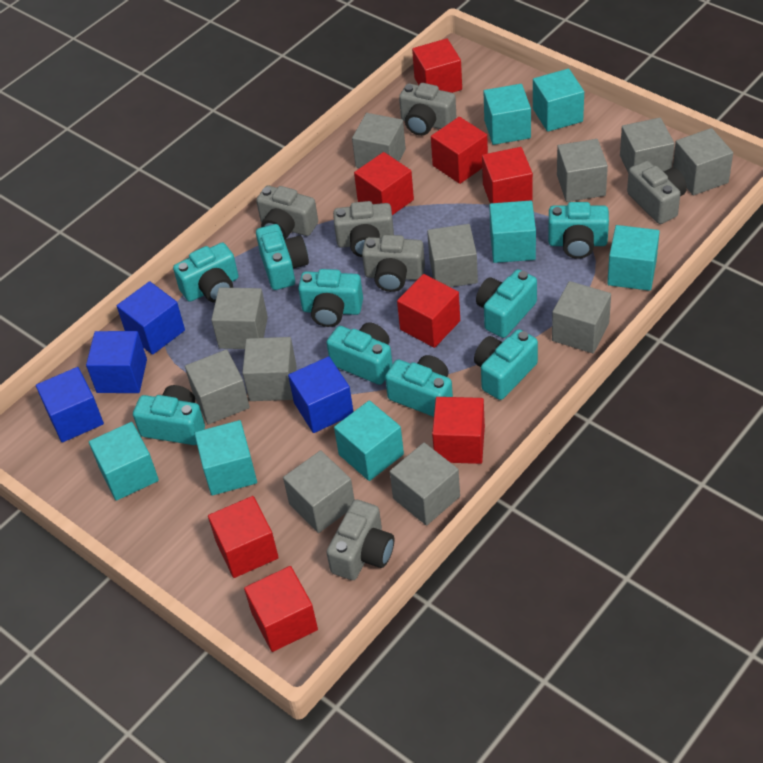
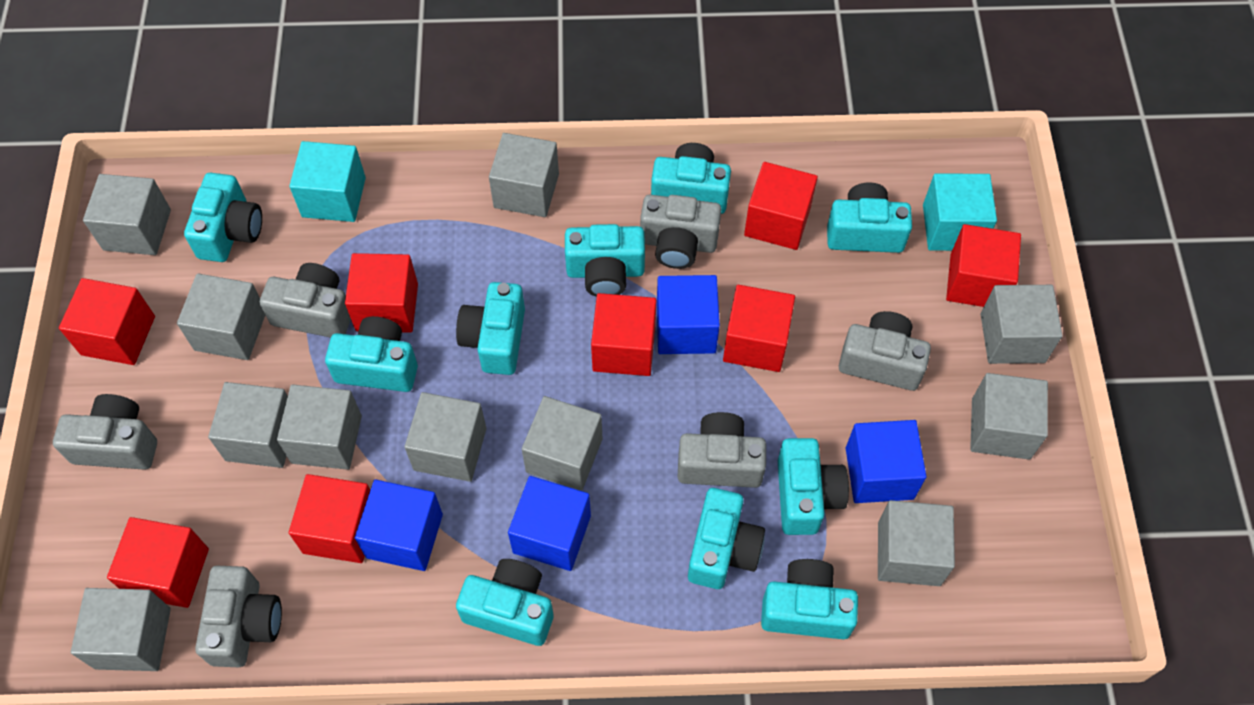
turquoise camera: 9 -> 10
turquoise cube: 7 -> 2

